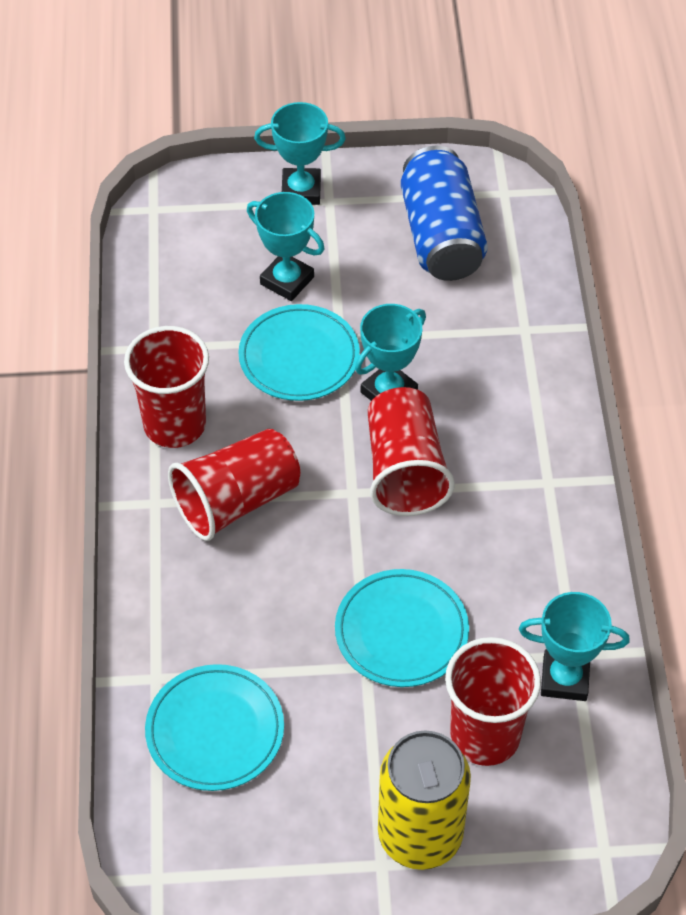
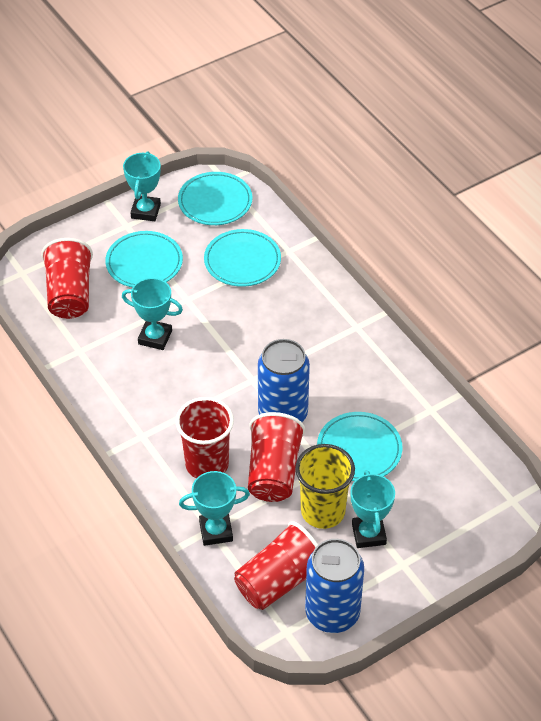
blue can: 1 -> 2
turquoise plate: 3 -> 4
yellow can: 1 -> 0
yellow cup: 0 -> 1

